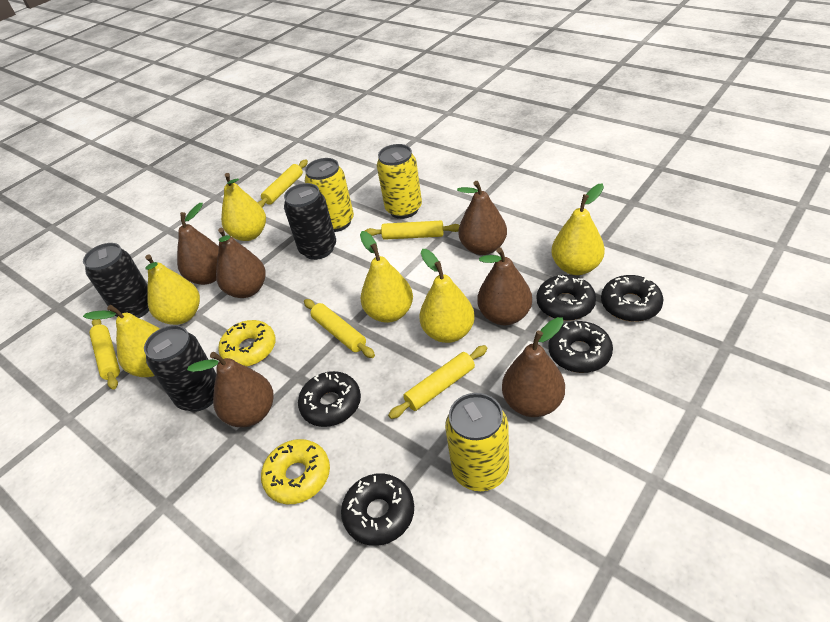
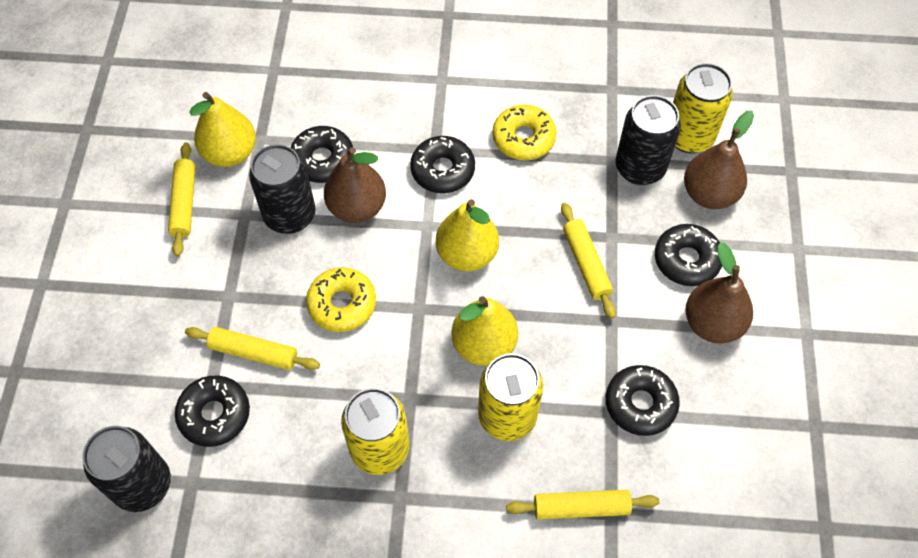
brown pear: 6 -> 3
yellow pear: 6 -> 3
yellow rolling pin: 5 -> 4

